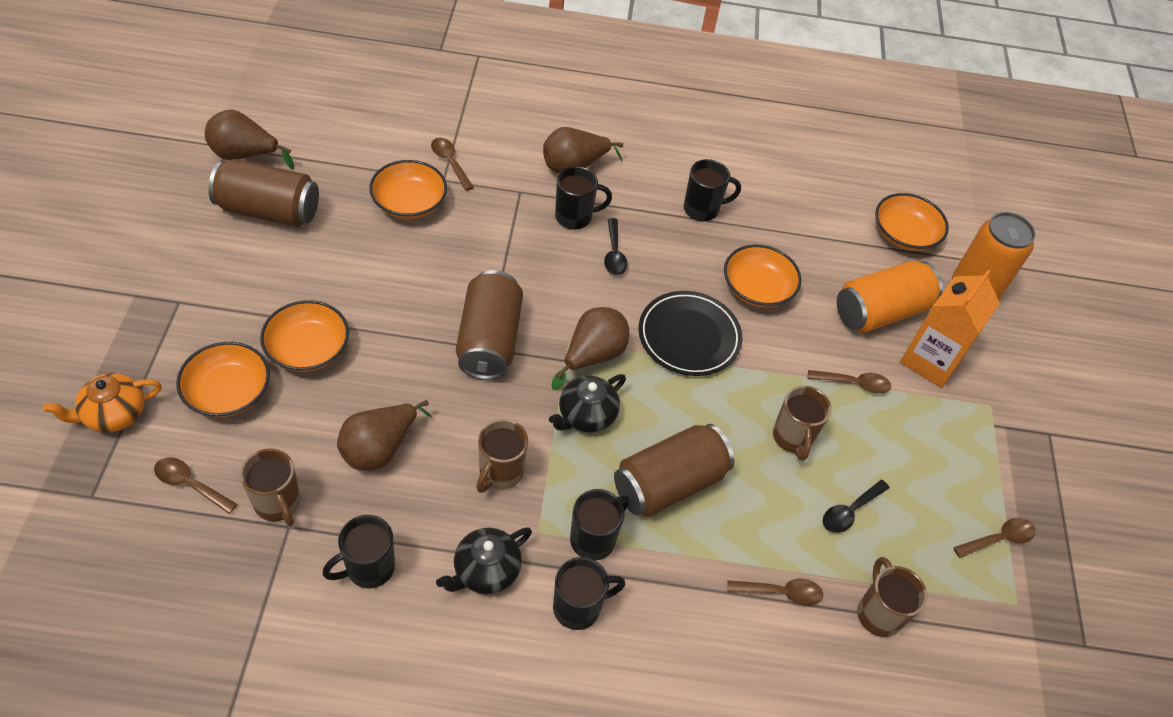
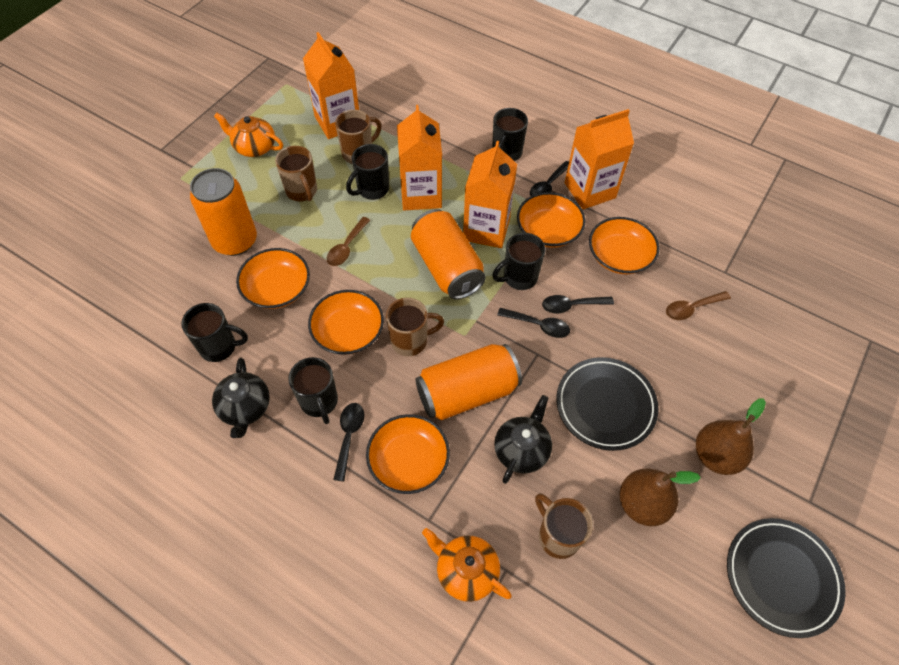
black plate: 1 -> 2
black spoon: 2 -> 4
brown can: 3 -> 0
brown pear: 4 -> 2
brown spoon: 5 -> 2
orange can: 2 -> 3
orange carton: 1 -> 4
orange teapot: 1 -> 2

